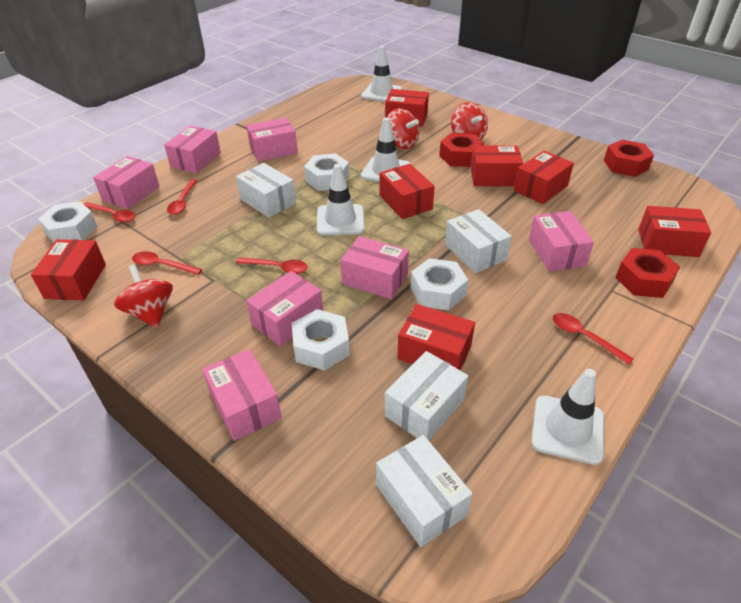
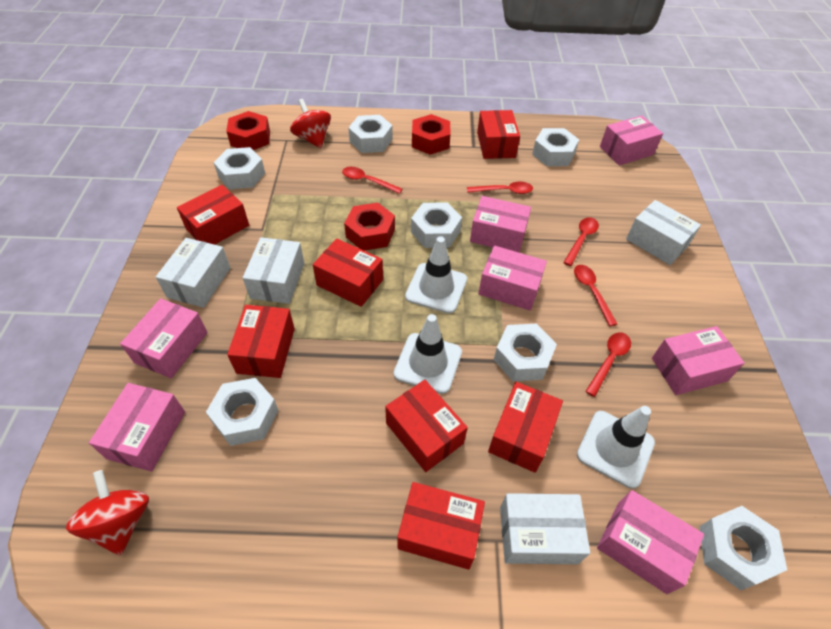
red spinning top: 3 -> 2
white nut: 4 -> 7
white traffic cone: 4 -> 3

